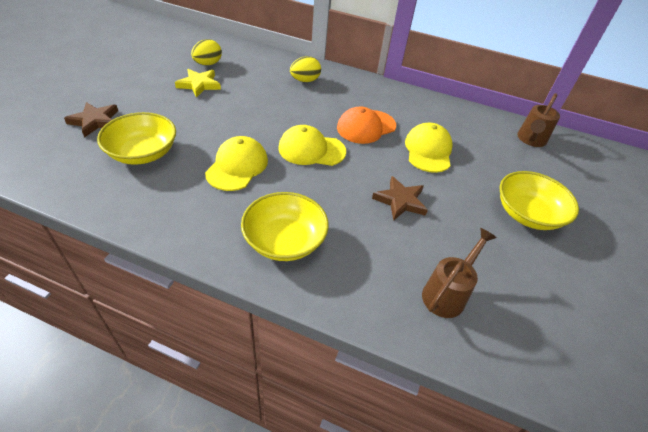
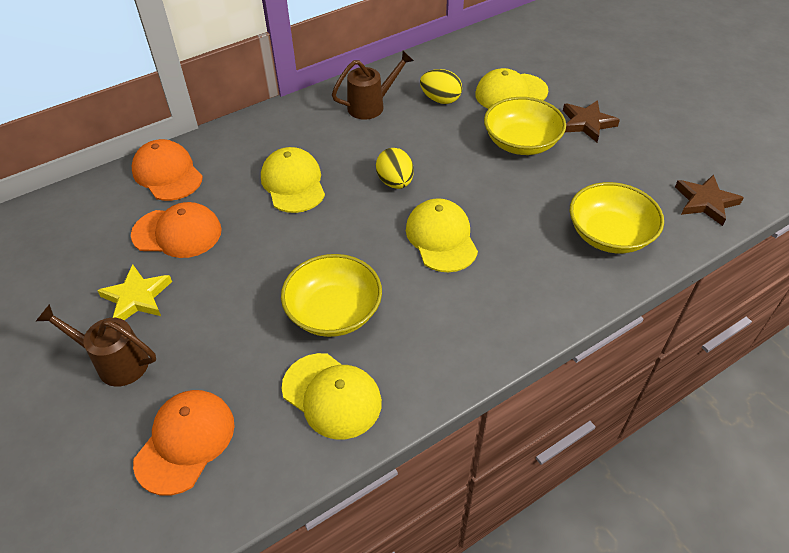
orange cap: 1 -> 3
yellow cap: 3 -> 4

